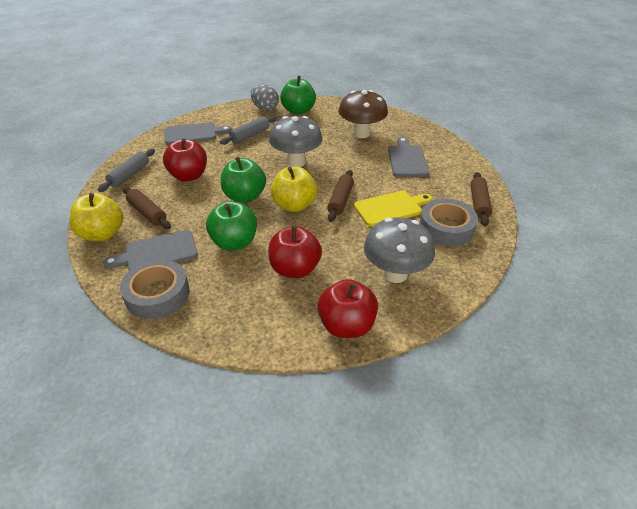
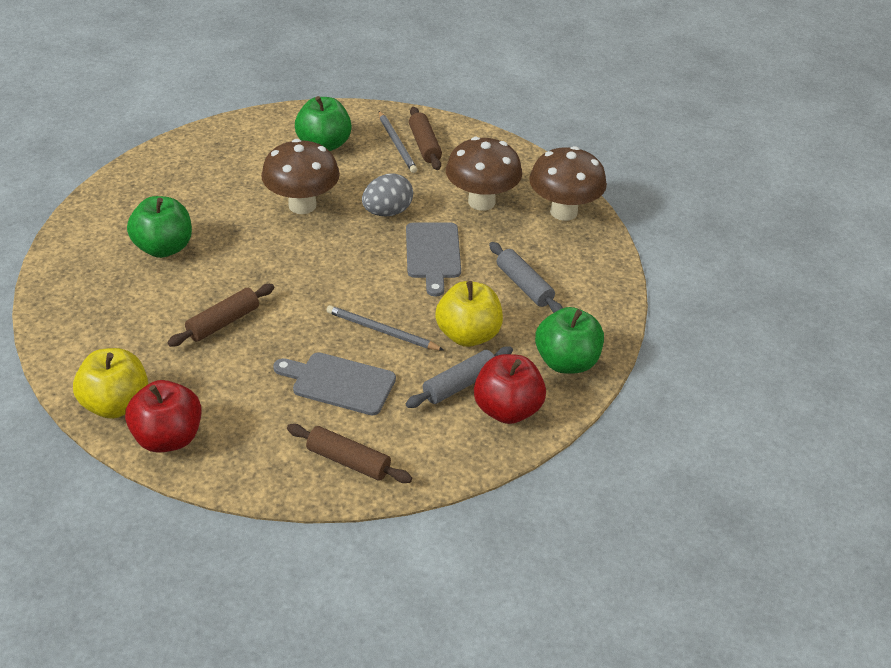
brown mushroom: 1 -> 3
grey cutting board: 3 -> 2
grey mushroom: 2 -> 0
grey pencil: 0 -> 2
grey tape: 2 -> 0
red apple: 3 -> 2
yellow cutting board: 1 -> 0

